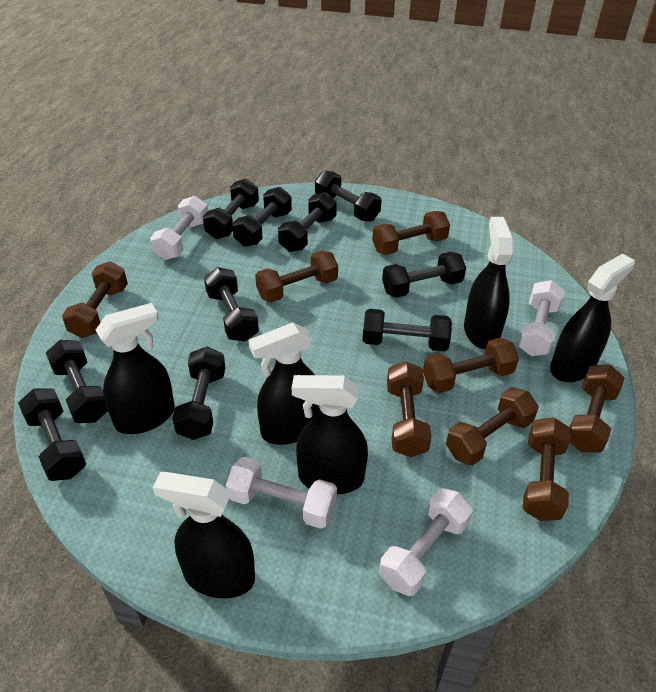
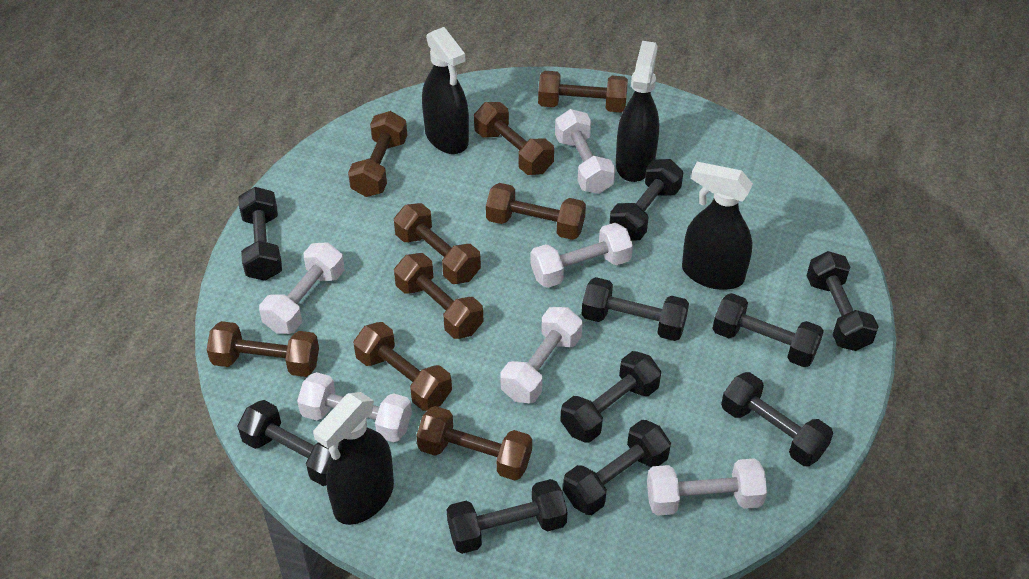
black spray bottle: 6 -> 4
brown dumbbell: 8 -> 9
white dumbbell: 4 -> 6

